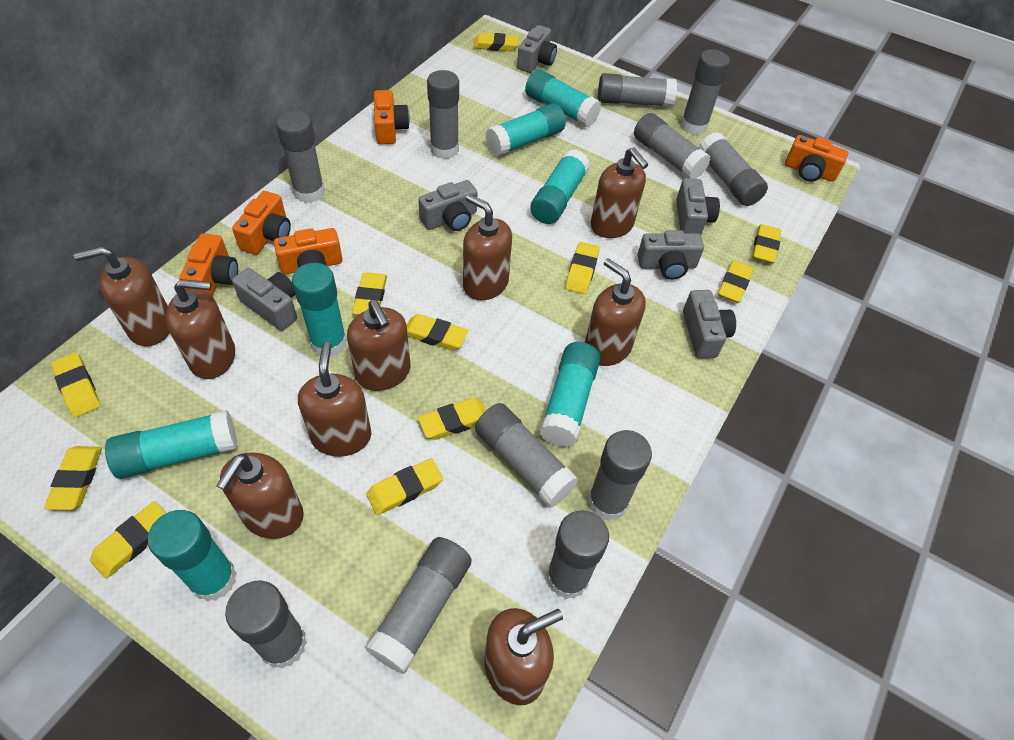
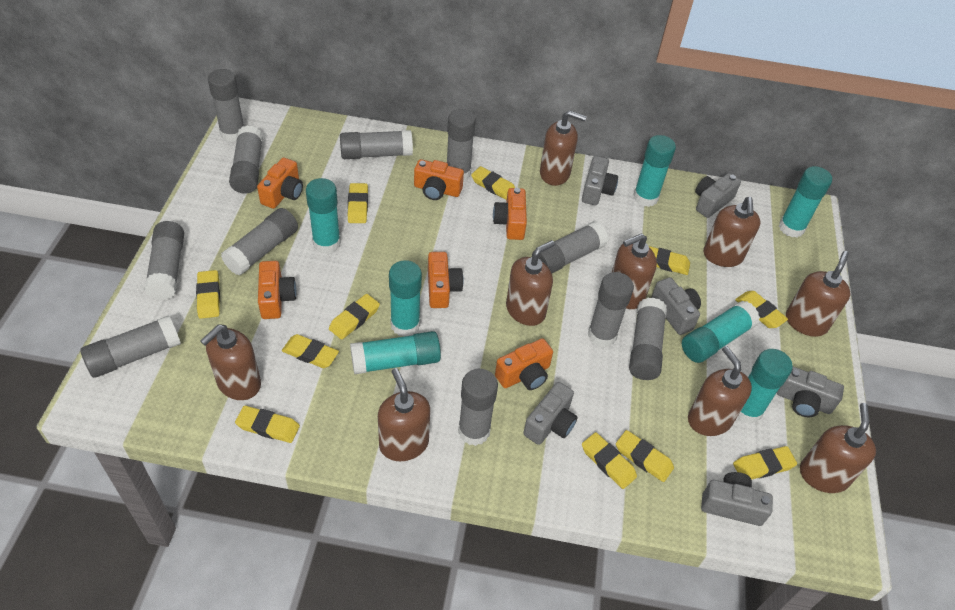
orange camera: 5 -> 6

